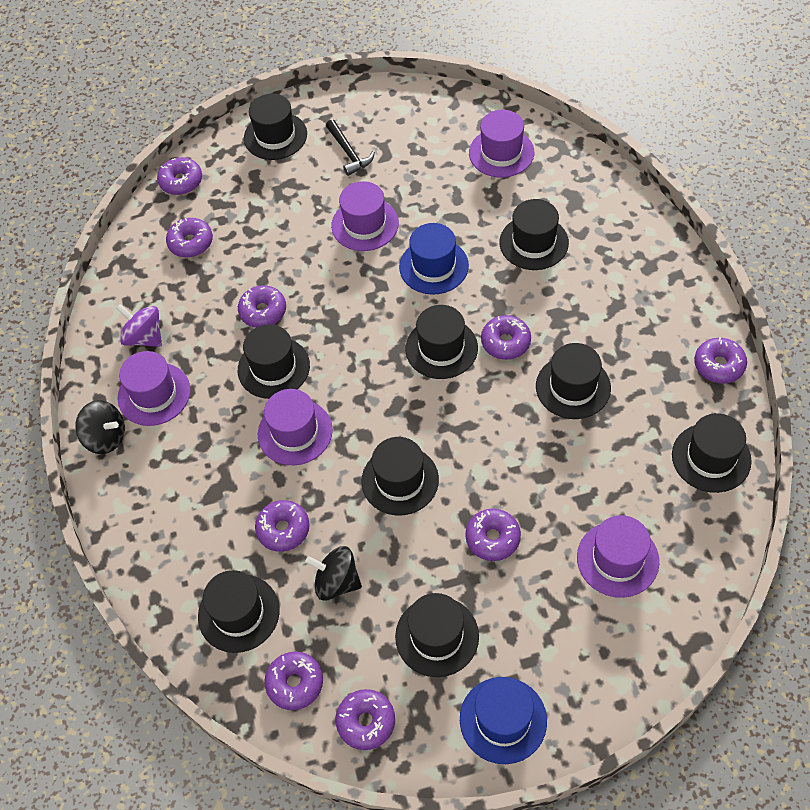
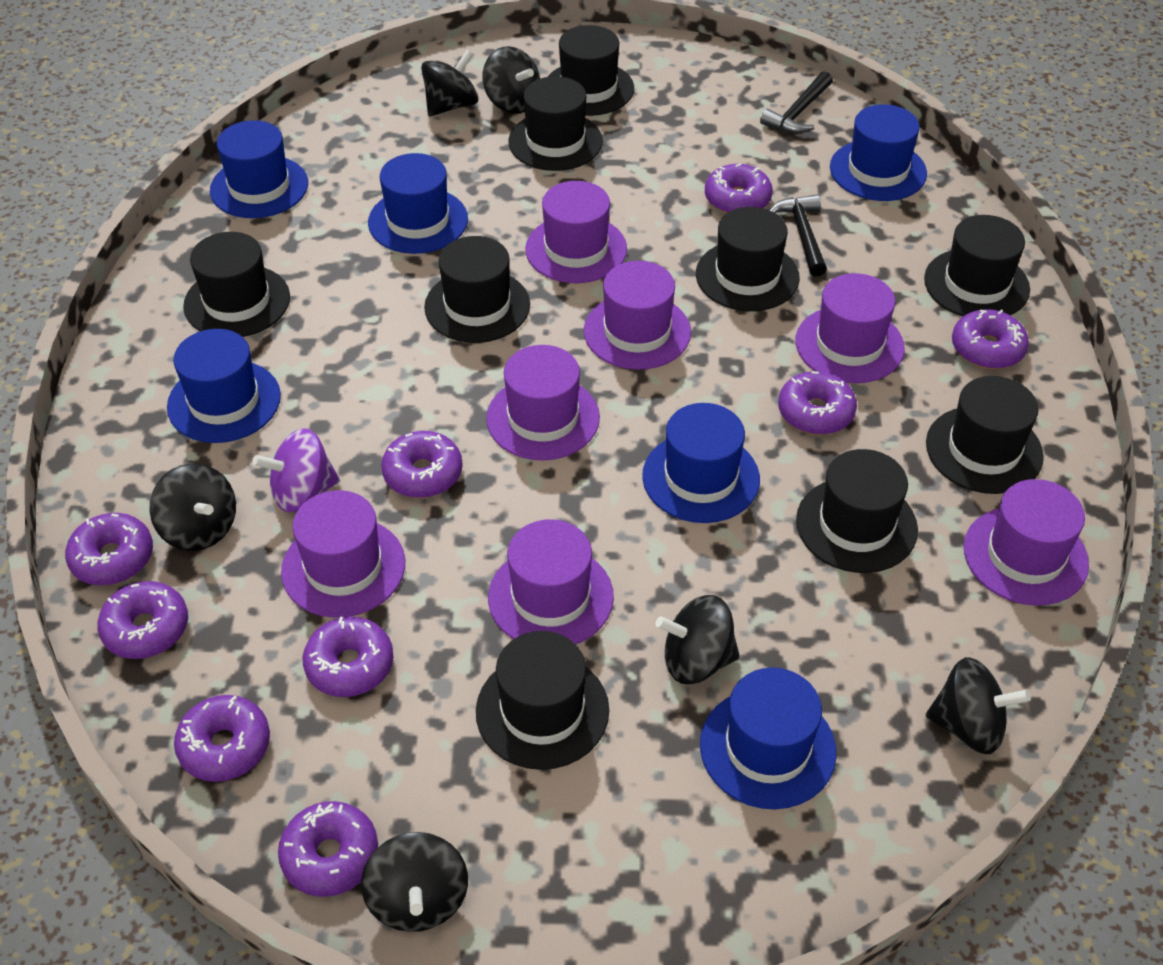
black hammer: 1 -> 2
black spinning top: 2 -> 6
blue hat: 2 -> 6
purple hat: 5 -> 7

